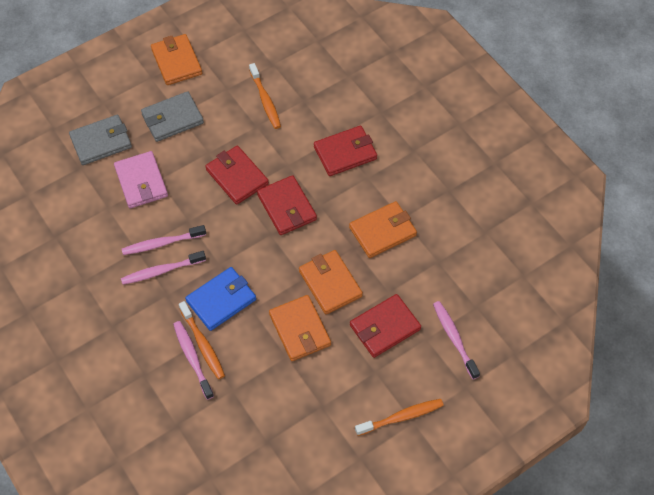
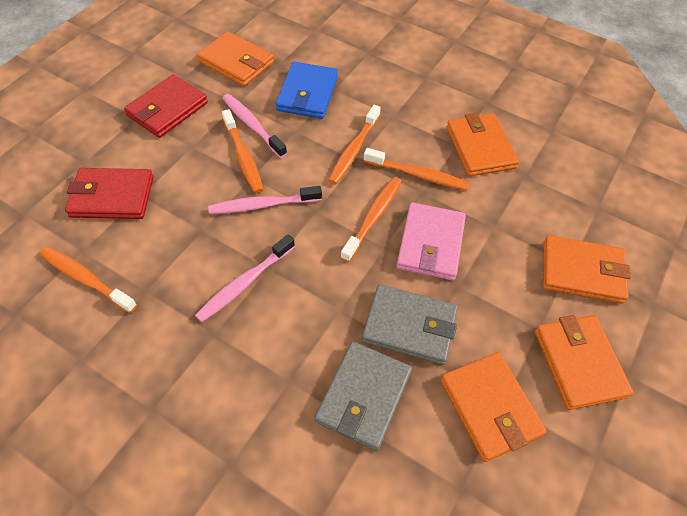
orange toothbrush: 3 -> 5
orange wallet: 4 -> 5
pink toothbrush: 4 -> 3
red wallet: 4 -> 2

